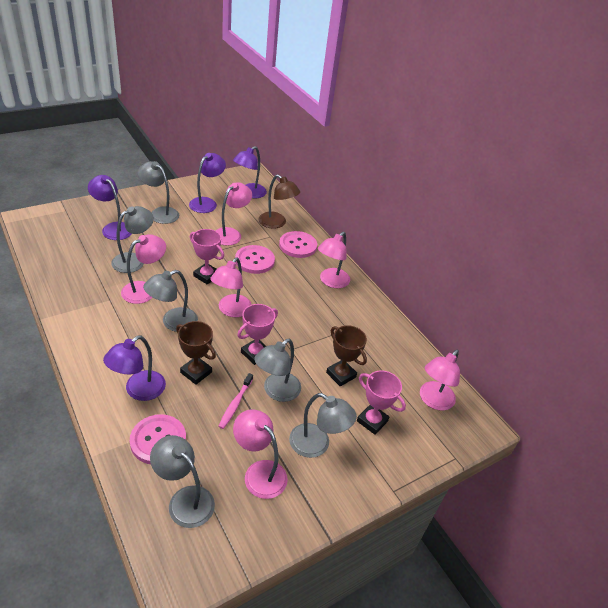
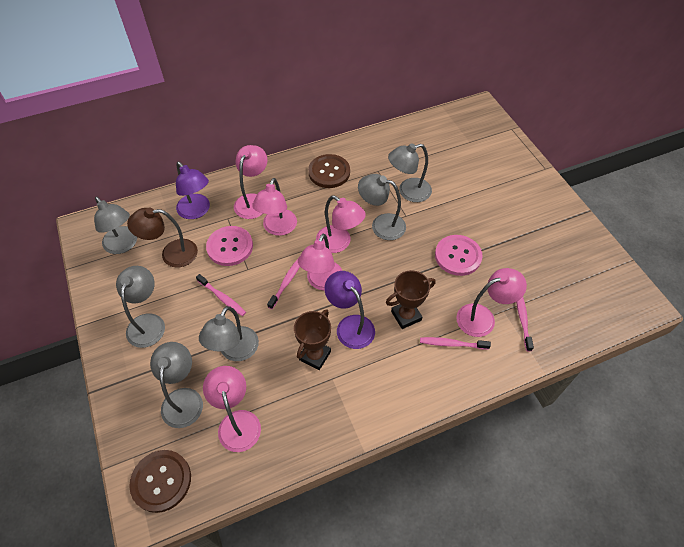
brown button: 0 -> 2
pink button: 3 -> 2
pink toothbrush: 1 -> 4
pink trophy: 3 -> 0
purple lamp: 4 -> 2

